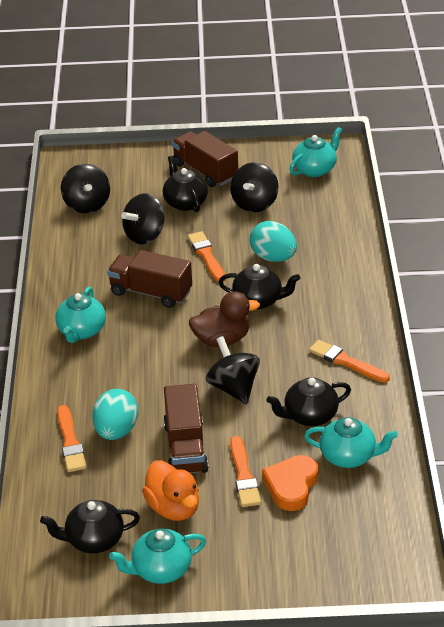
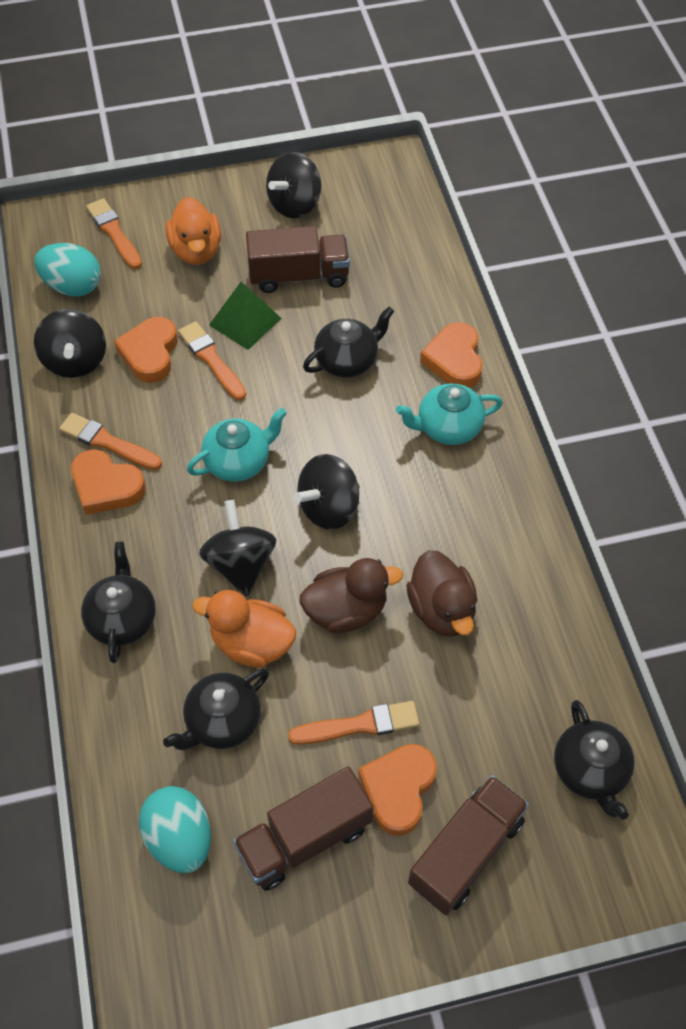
brown duck: 1 -> 2
green pyramid: 0 -> 1
orange duck: 1 -> 2
orange heart: 1 -> 4
turquoise teapot: 4 -> 2

